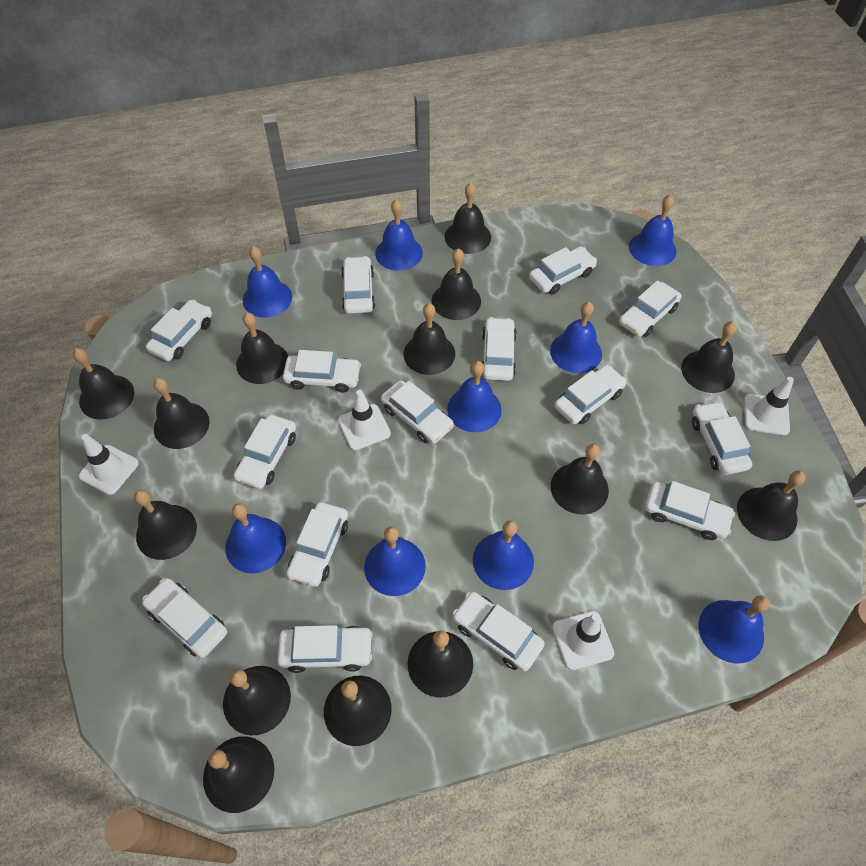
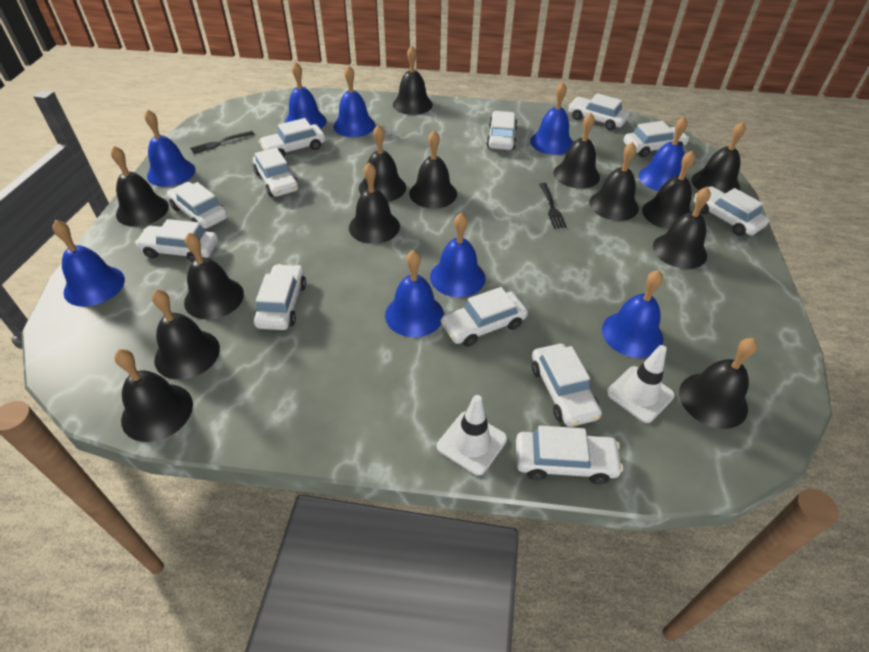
black fork: 0 -> 2
white car: 15 -> 12
white traffic cone: 4 -> 2

